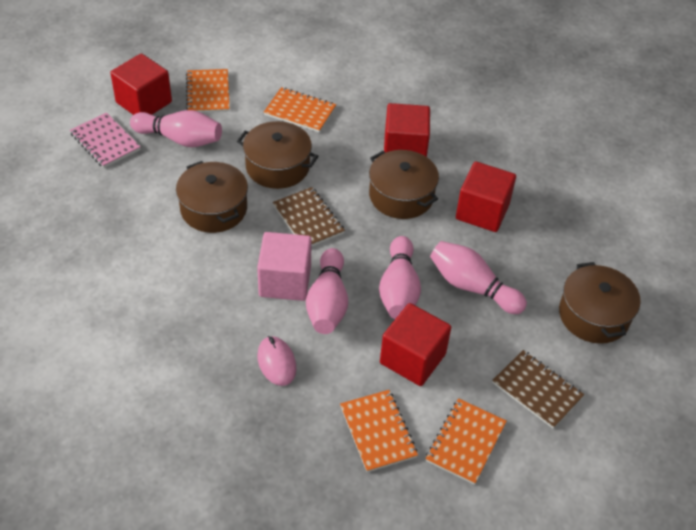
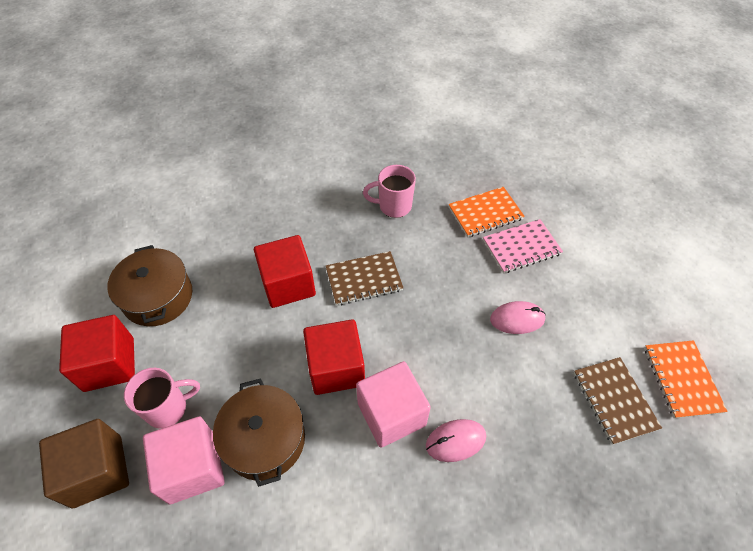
brown cube: 0 -> 1
brown pot: 4 -> 2
orange notebook: 4 -> 2
pink bowling pin: 4 -> 0
pink cube: 1 -> 2
pink mouse: 1 -> 2
pink mug: 0 -> 2
red cube: 4 -> 3

